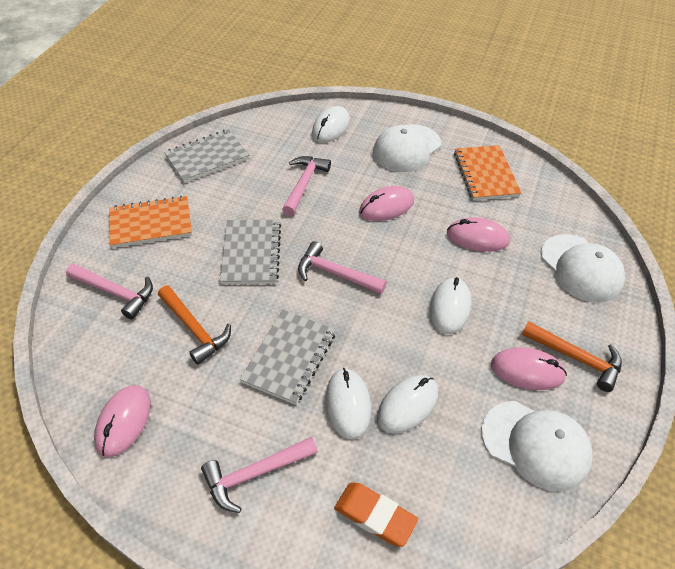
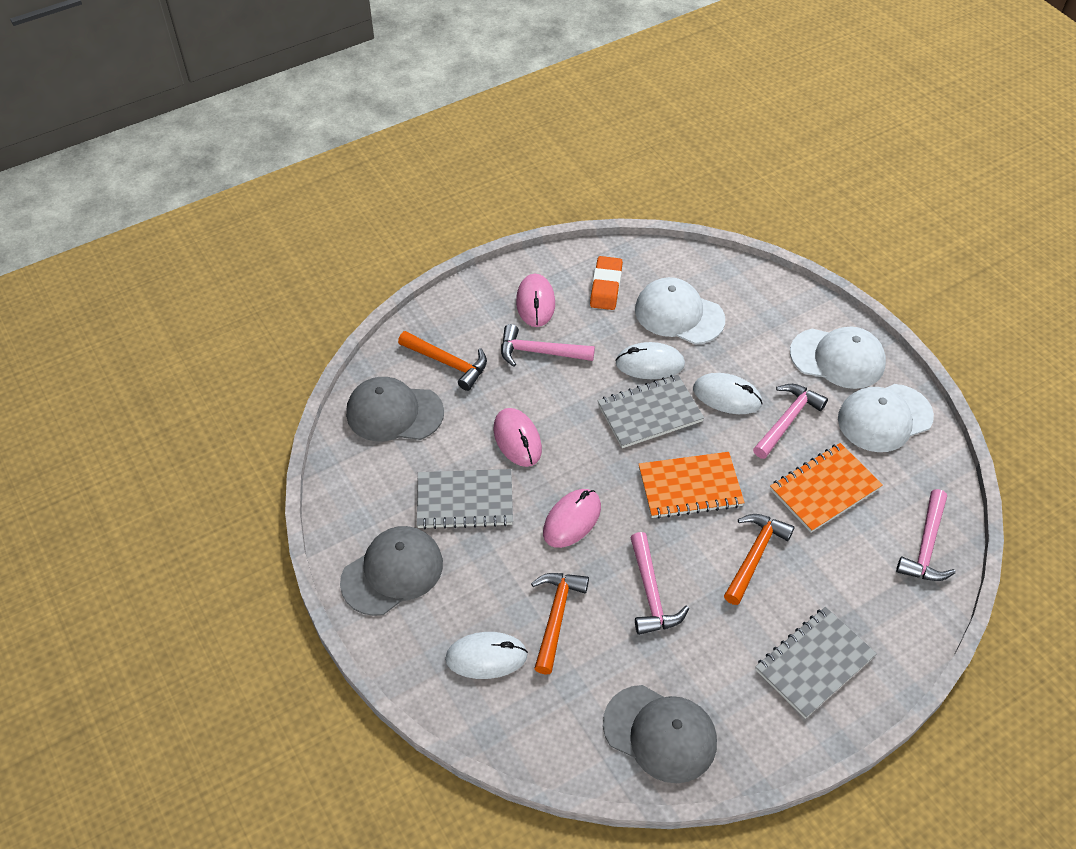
grey cap: 0 -> 3
orange hammer: 2 -> 3
pink mouse: 4 -> 3
white mouse: 4 -> 3

